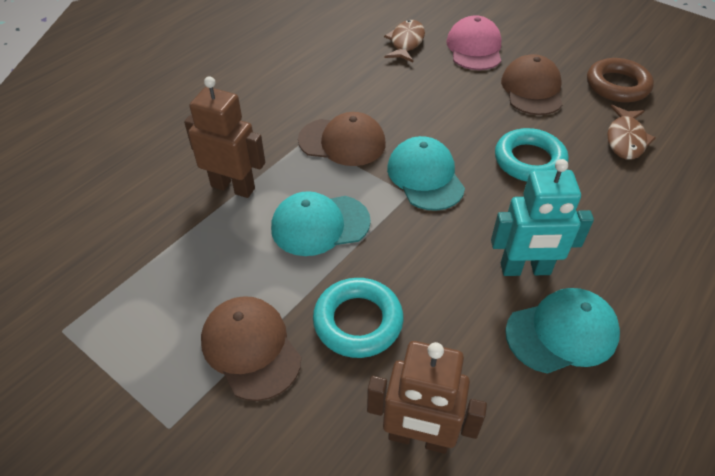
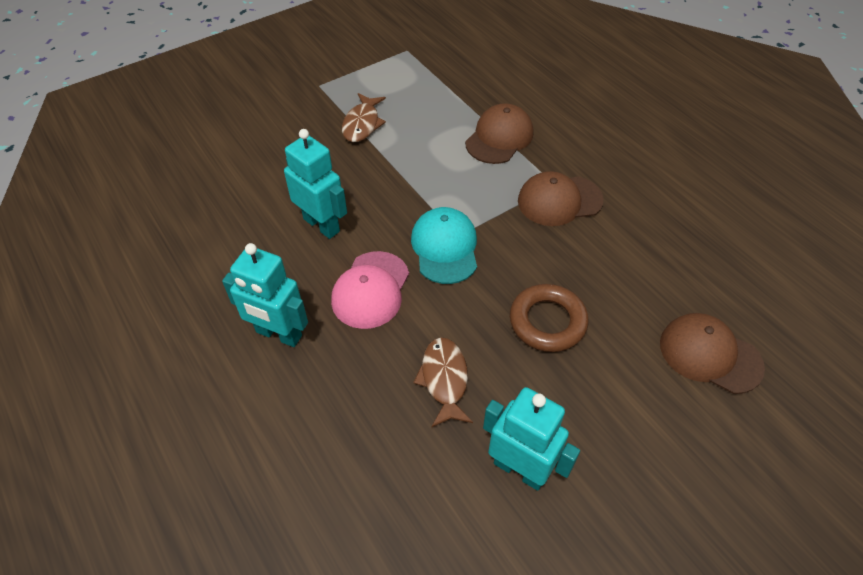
brown robot: 2 -> 0
turquoise cap: 3 -> 1
turquoise ring: 2 -> 0
turquoise robot: 1 -> 3

